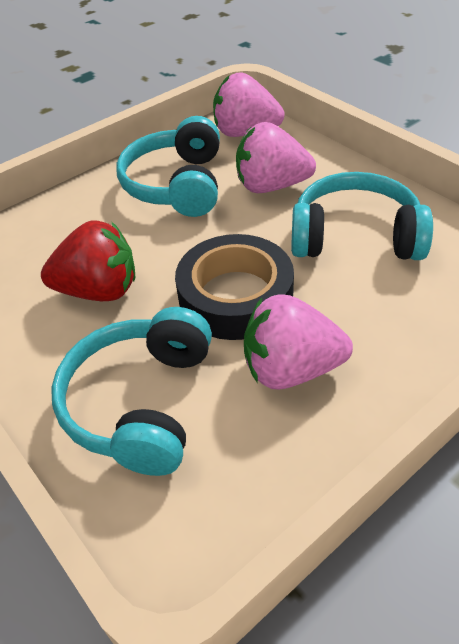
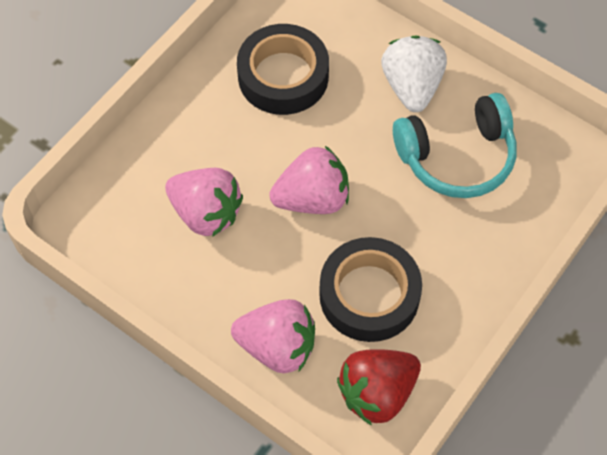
black tape: 1 -> 2
turquoise headphones: 3 -> 1
white strawberry: 0 -> 1

